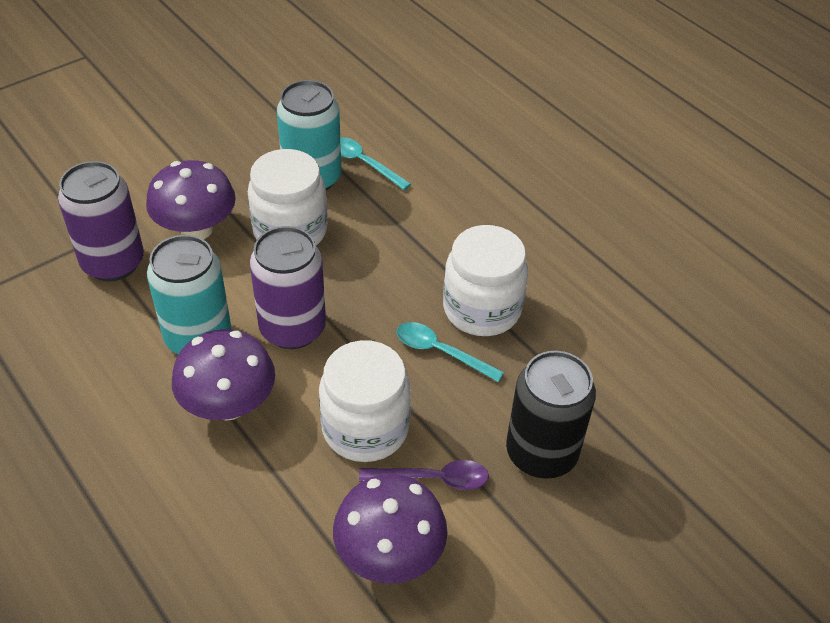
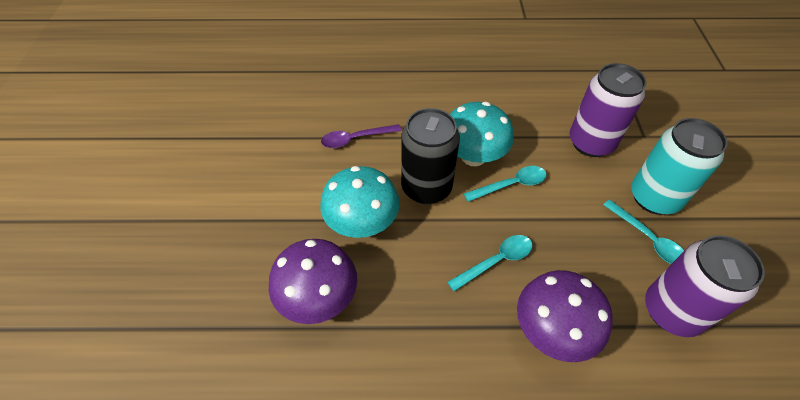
purple mushroom: 3 -> 2
turquoise can: 2 -> 1
turquoise mushroom: 0 -> 2
turquoise spoon: 2 -> 3
white jar: 3 -> 0

